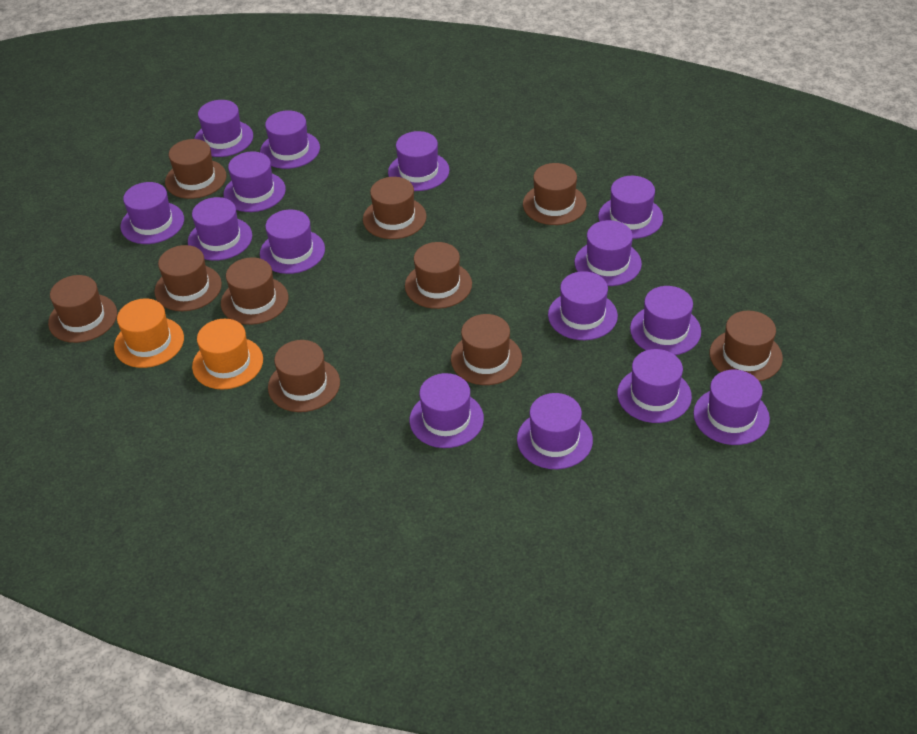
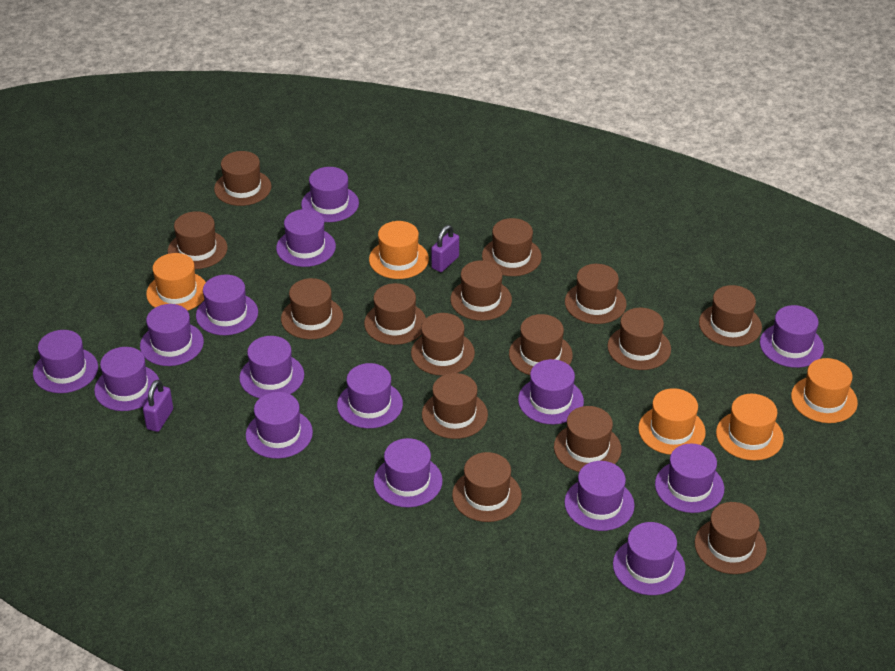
brown hat: 10 -> 15
orange hat: 2 -> 5
purple padlock: 0 -> 2

